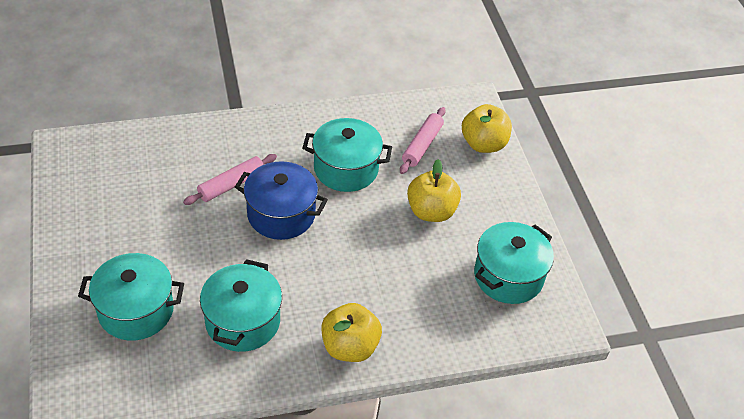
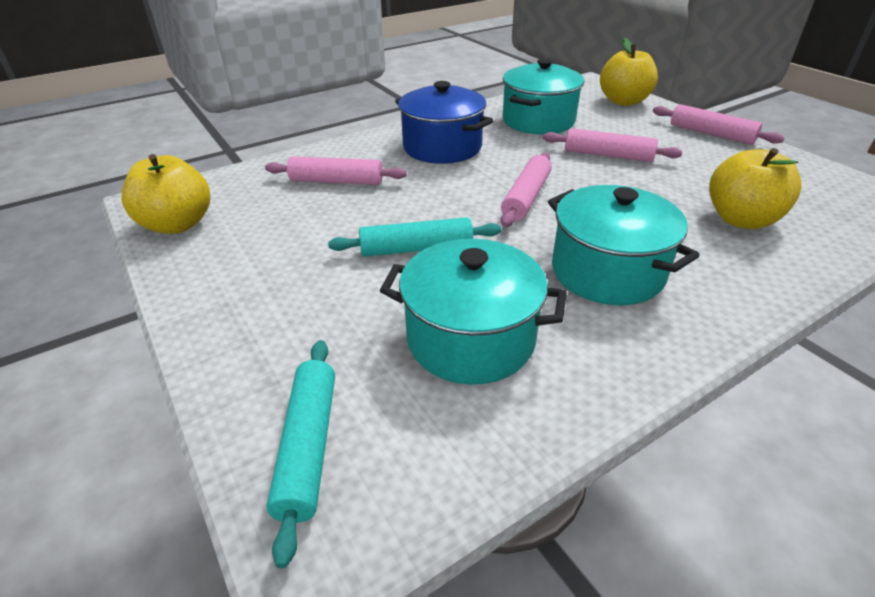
pink rolling pin: 2 -> 4
turquoise pot: 4 -> 3
turquoise rolling pin: 0 -> 2

